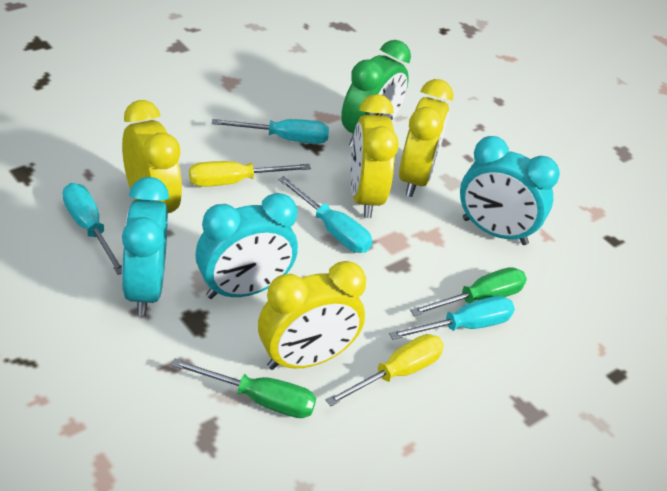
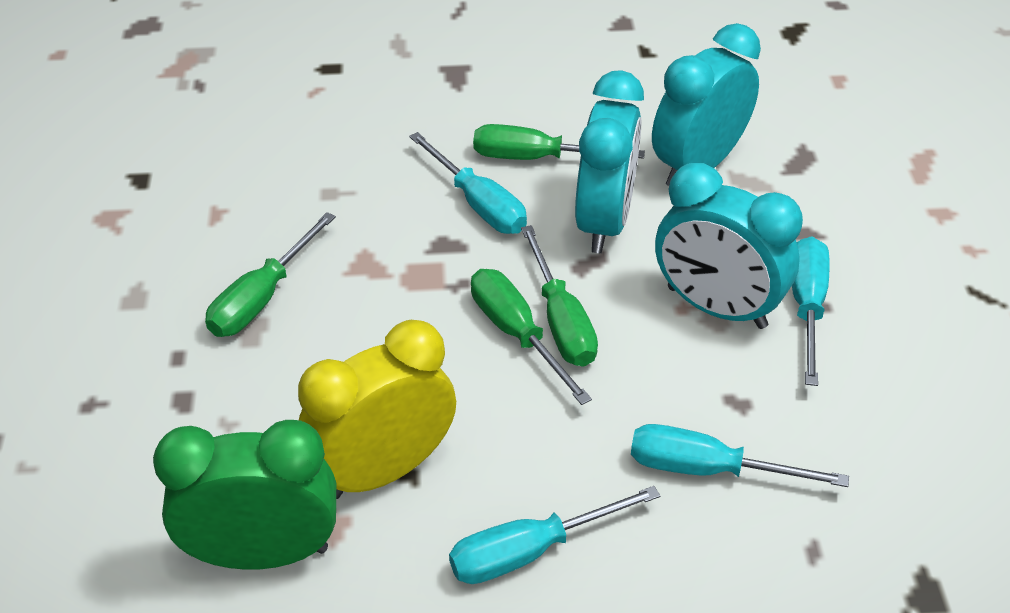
green screwdriver: 2 -> 4
yellow clock: 4 -> 1
yellow screwdriver: 2 -> 0

